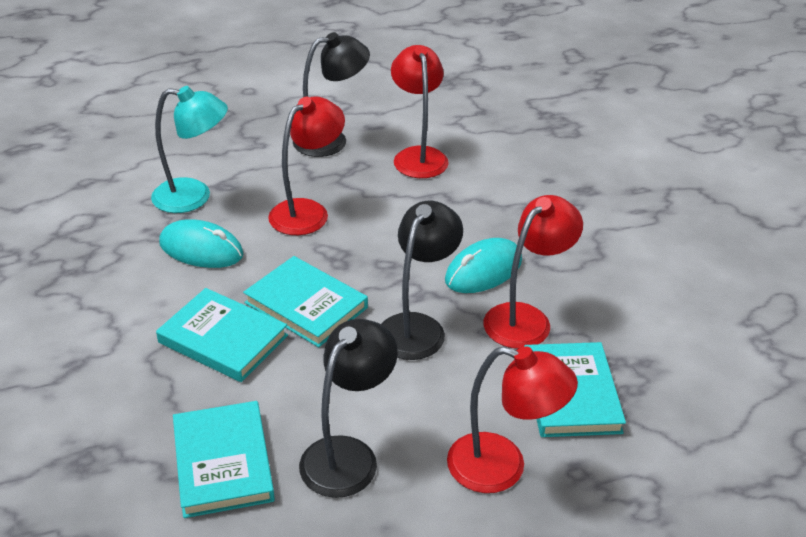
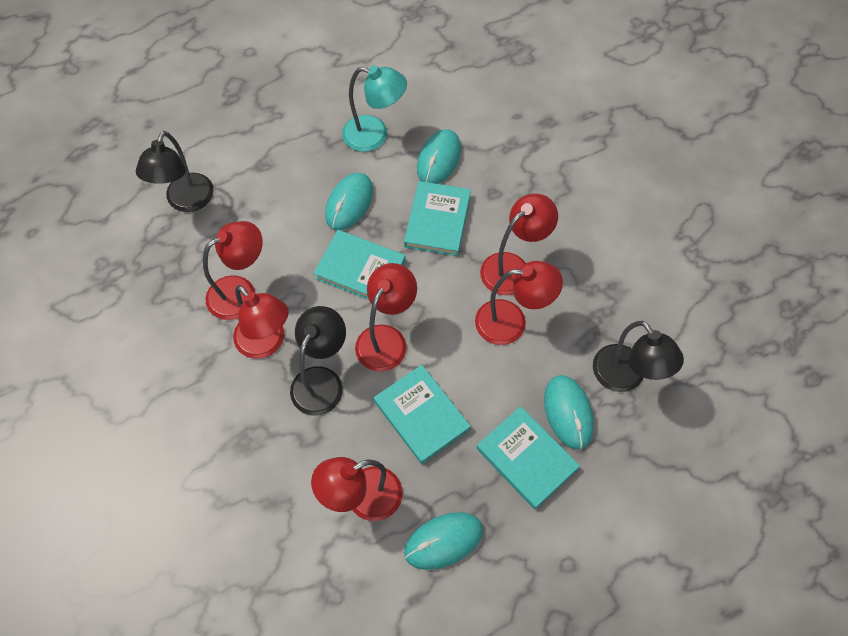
red lamp: 4 -> 6
turquoise mouse: 2 -> 4

